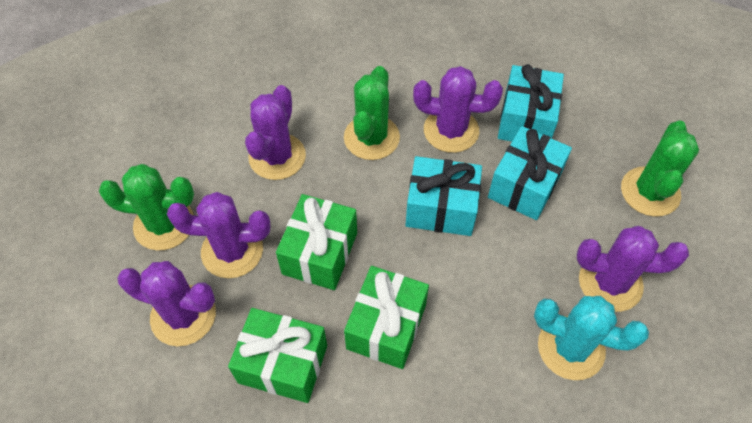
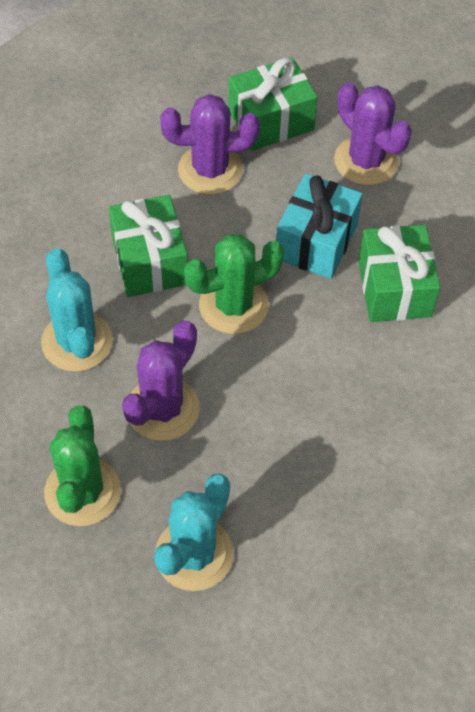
green cactus: 3 -> 2
purple cactus: 5 -> 3
turquoise cactus: 1 -> 2
turquoise gift: 3 -> 1

